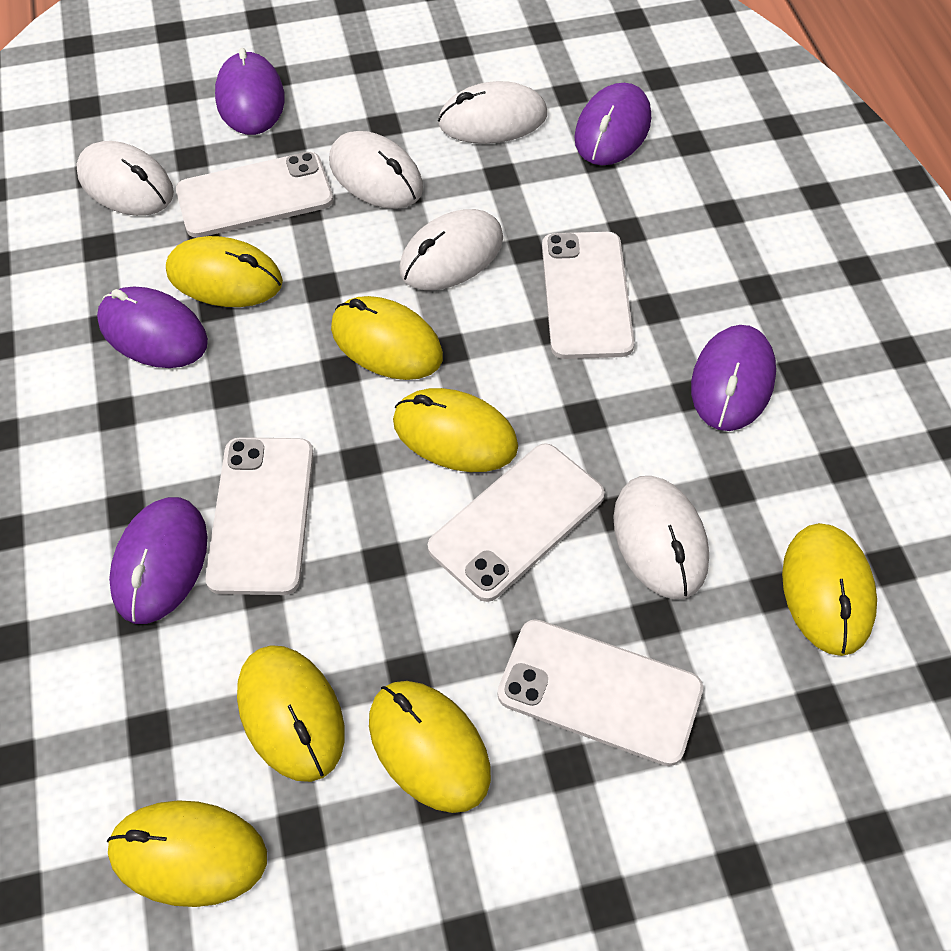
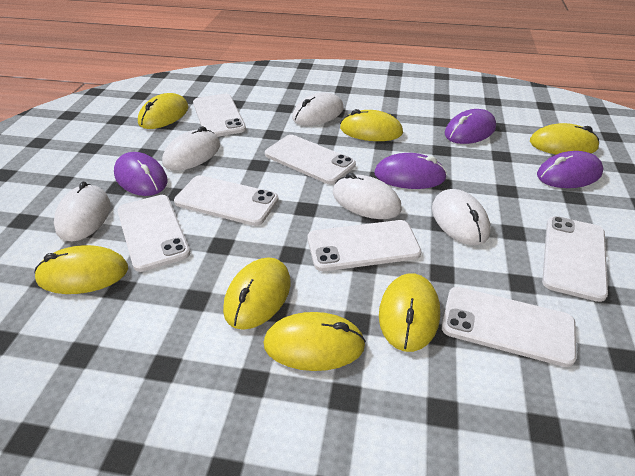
purple mouse: 5 -> 4
white phone: 5 -> 7

